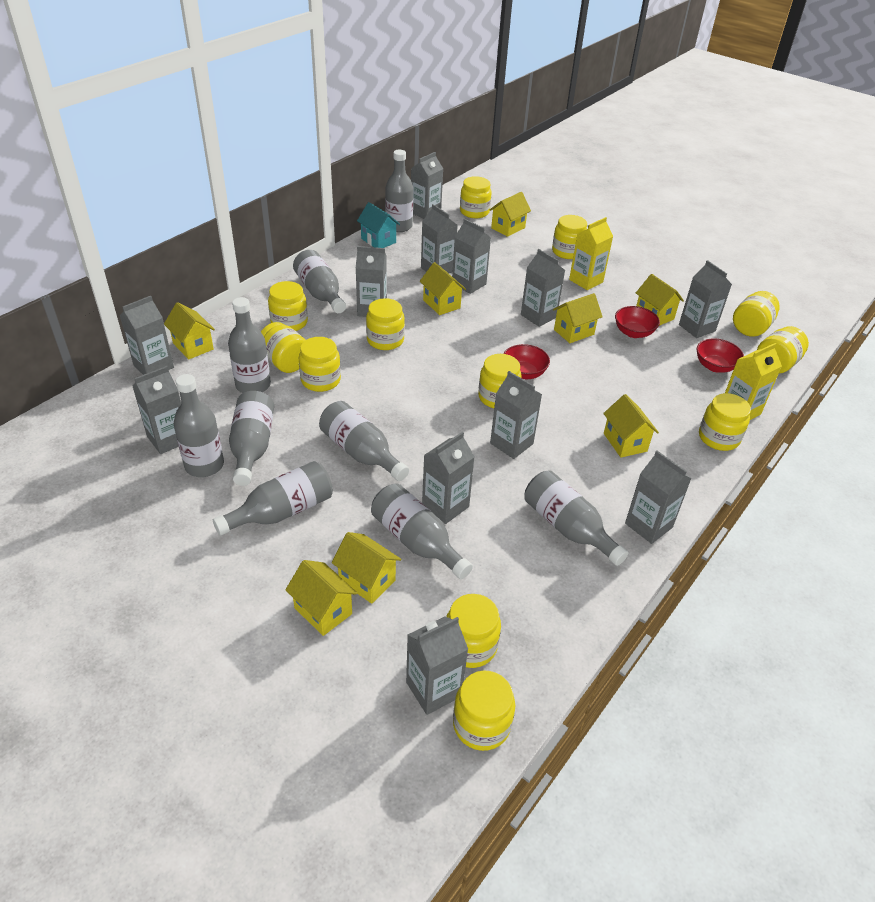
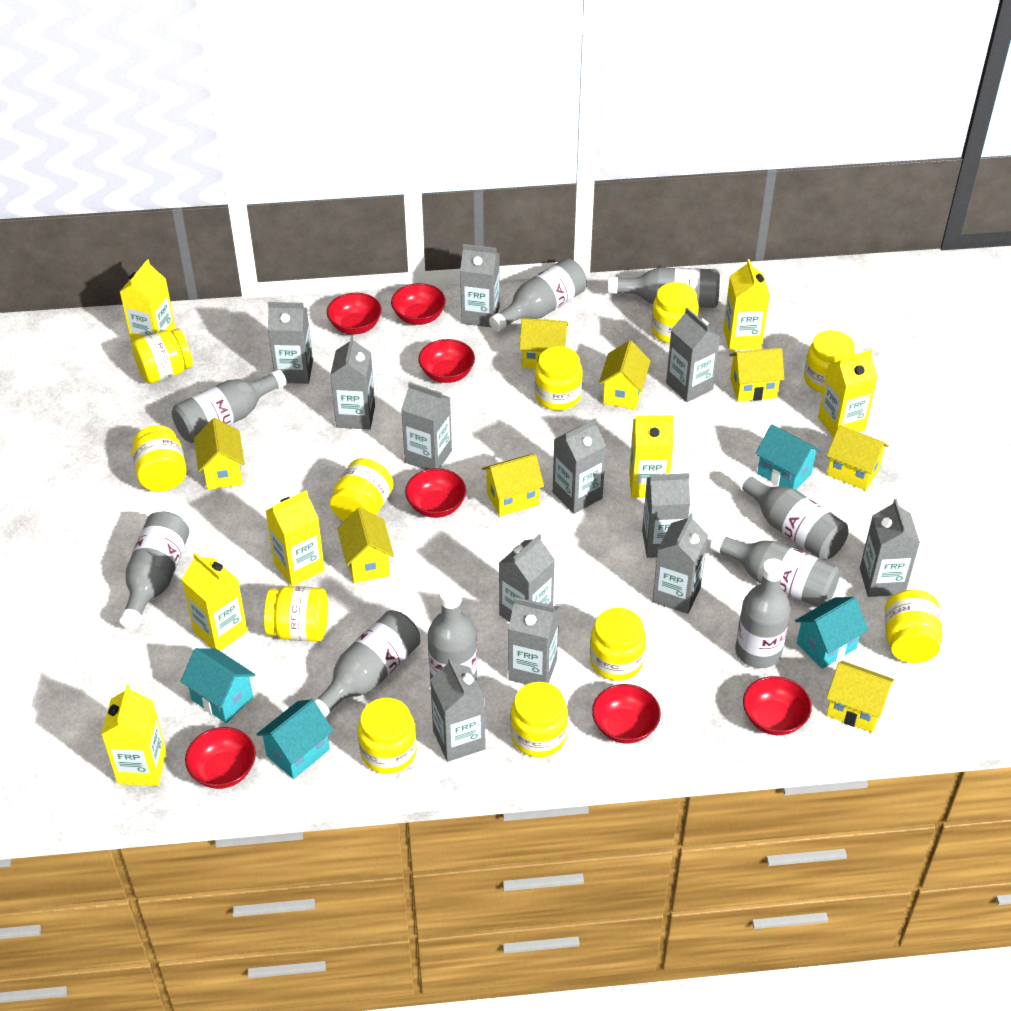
red bowl: 3 -> 7
turquoise house: 1 -> 4
yellow carton: 2 -> 7
yellow jar: 12 -> 11

